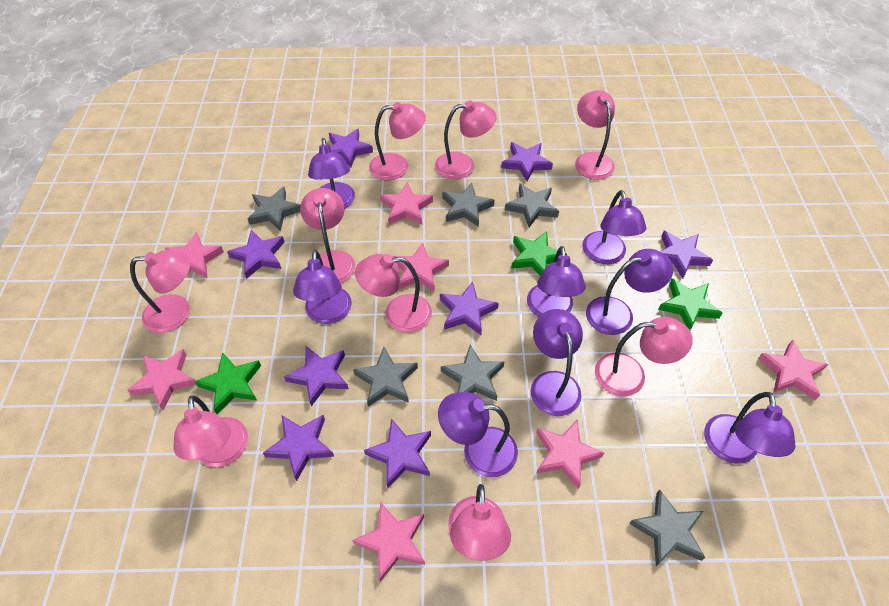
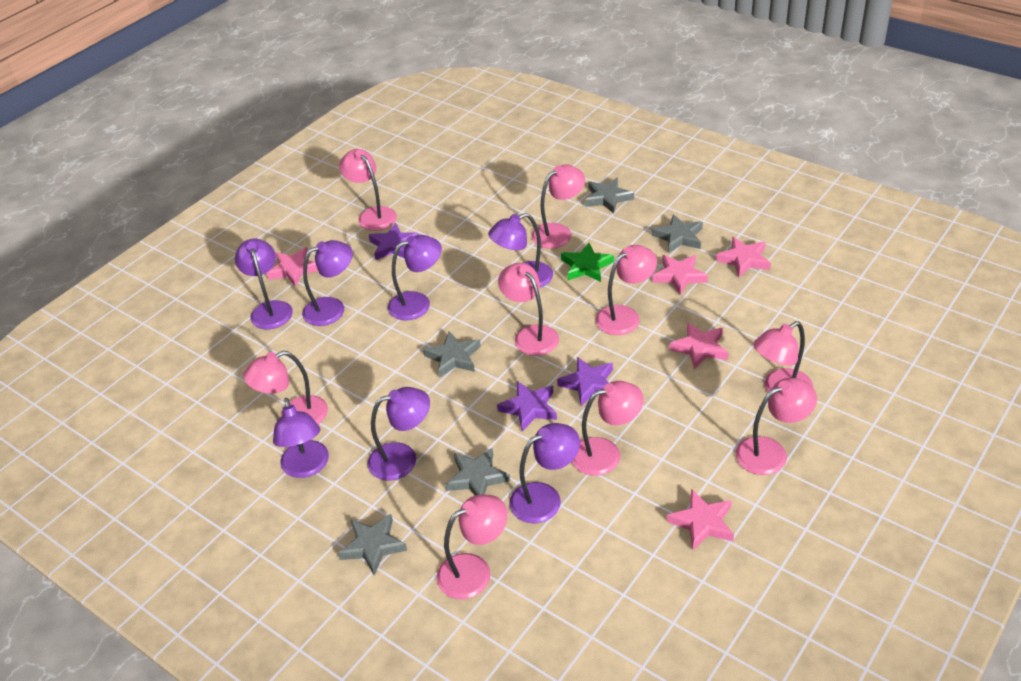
green star: 3 -> 1
grey star: 6 -> 5
pink star: 7 -> 5
purple lamp: 8 -> 7
purple star: 8 -> 3

